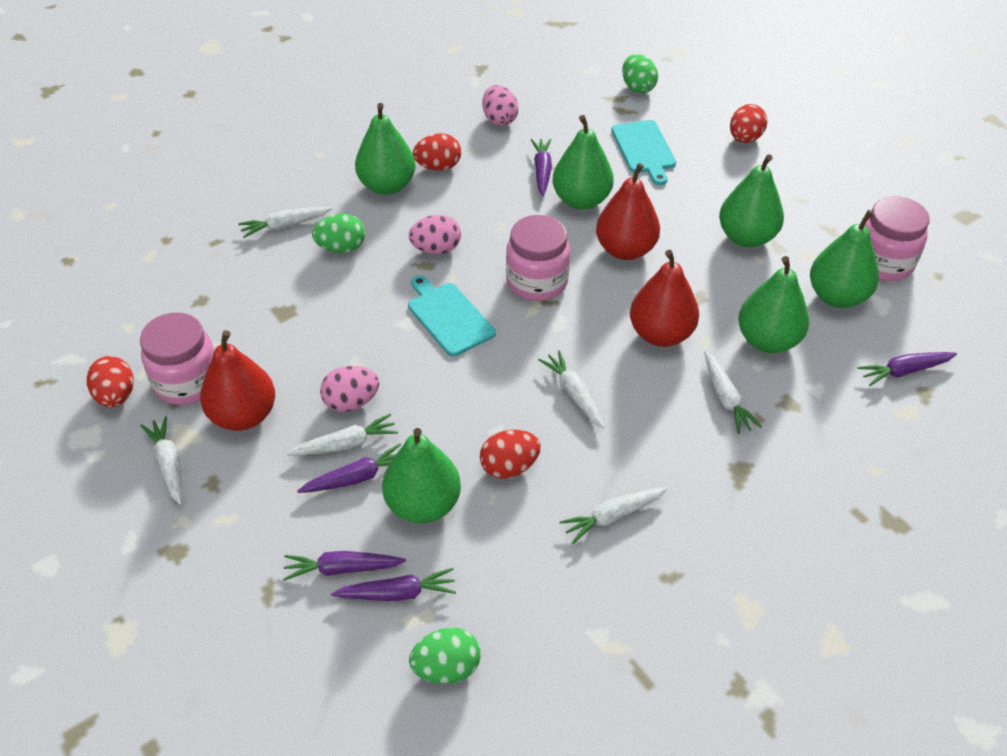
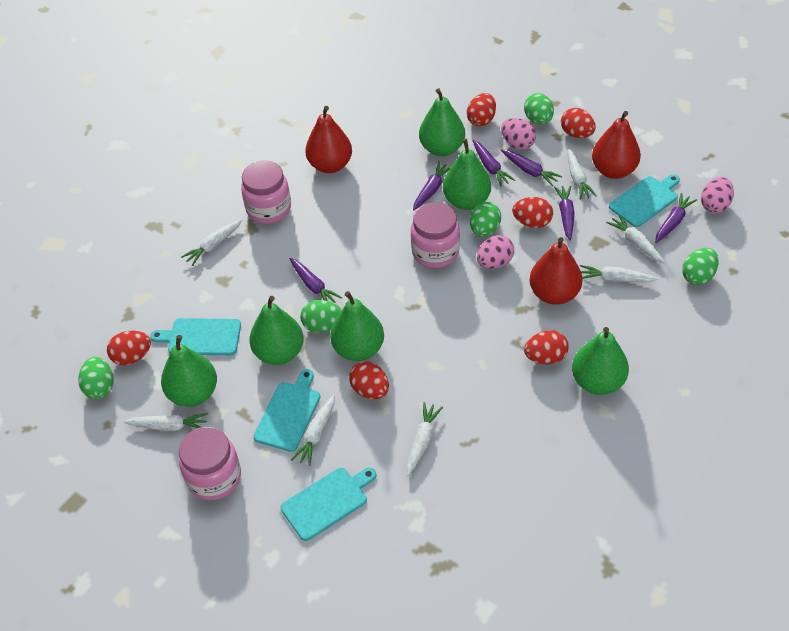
green egg: 3 -> 5
purple carrot: 5 -> 6
red egg: 4 -> 6
turquoise cutting board: 2 -> 4
white carrot: 6 -> 7

